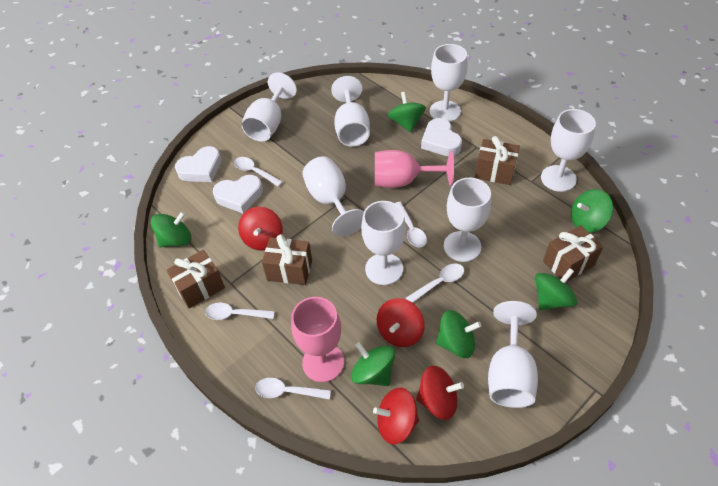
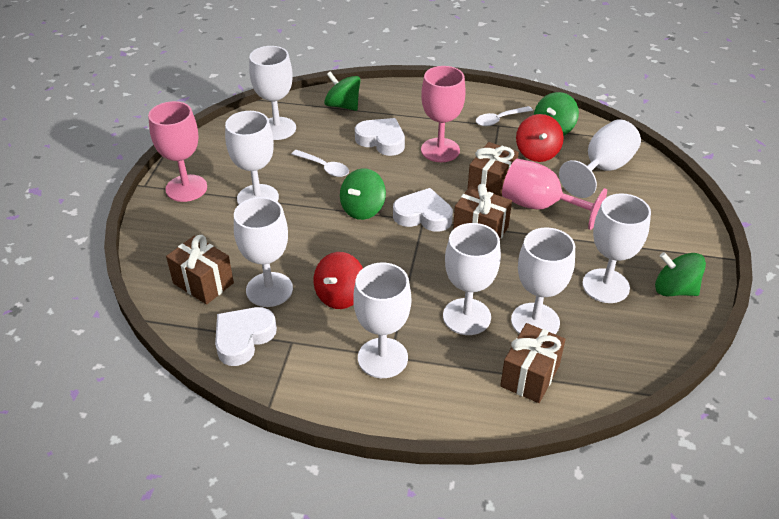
green spinning top: 6 -> 4
pink goblet: 2 -> 3
red spinning top: 4 -> 2
white spoon: 5 -> 2

